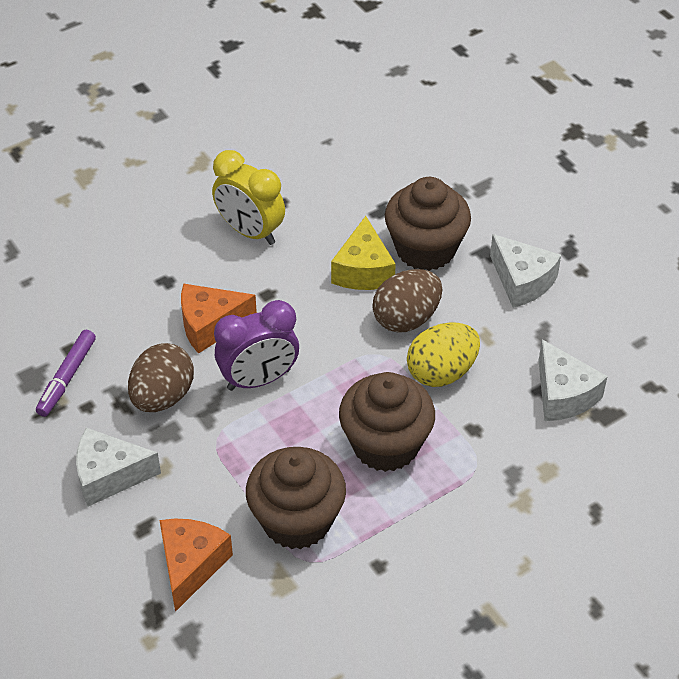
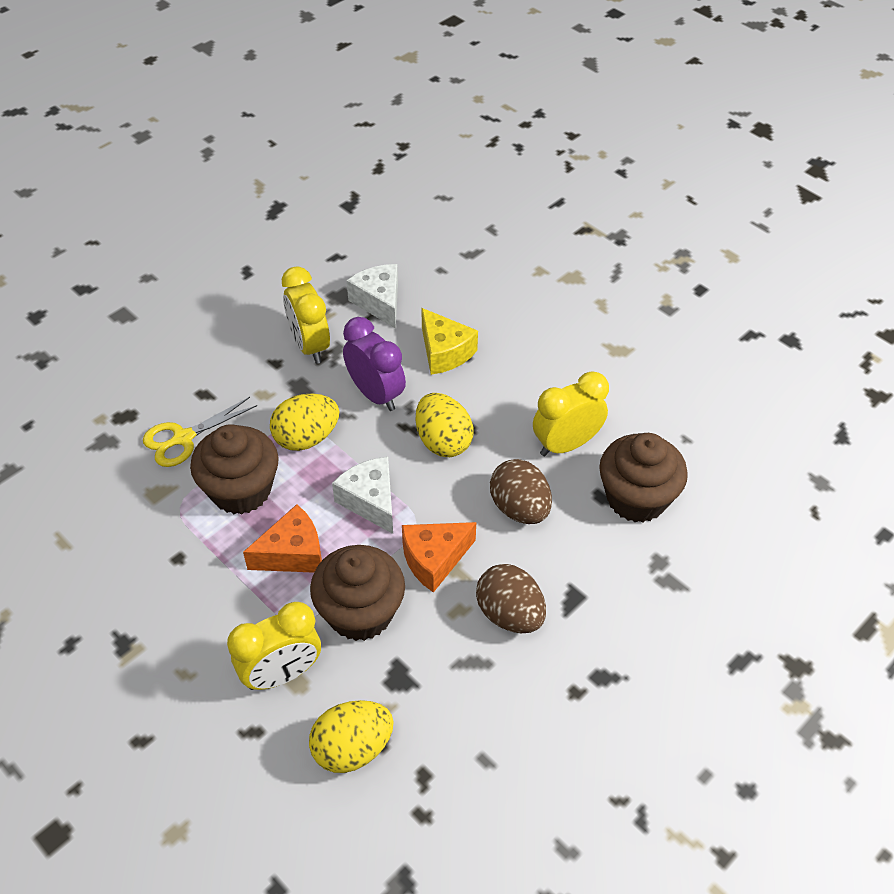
purple marker: 1 -> 0
white cheese: 3 -> 2
yellow clock: 1 -> 3
yellow egg: 1 -> 3
yellow scissors: 0 -> 1

